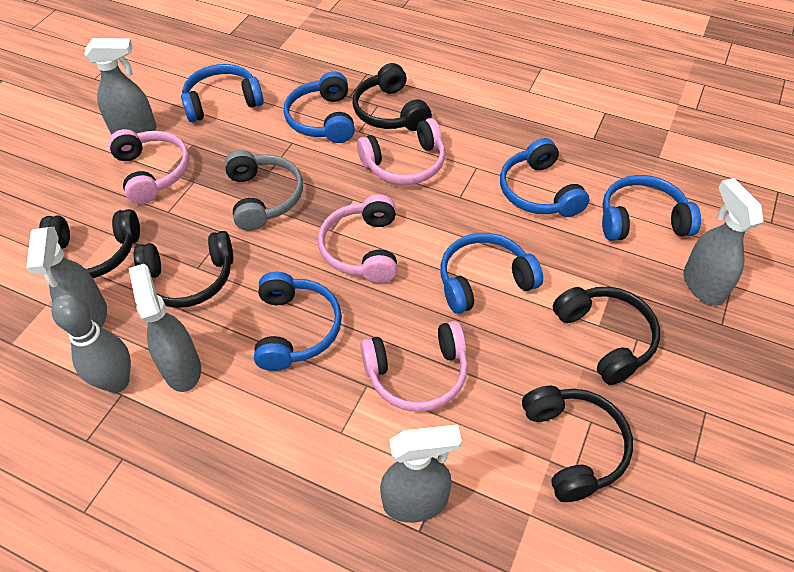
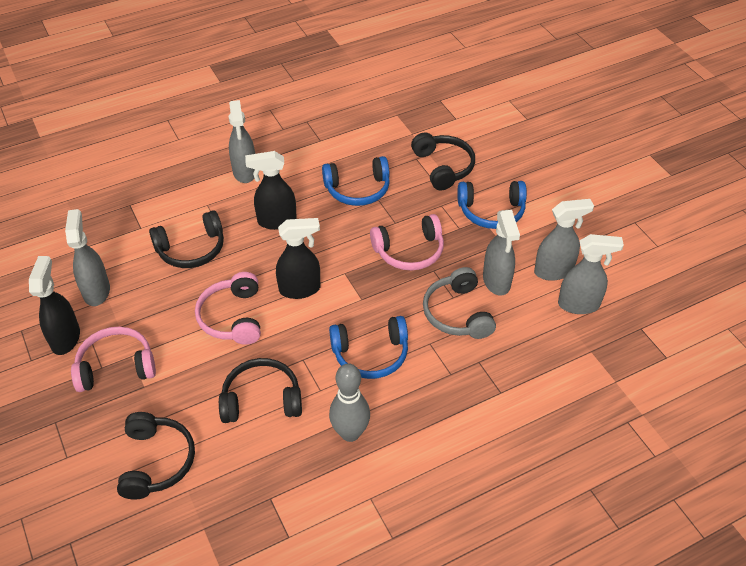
black headphones: 5 -> 4
black spray bottle: 0 -> 3
blue headphones: 6 -> 3
pink headphones: 4 -> 3

